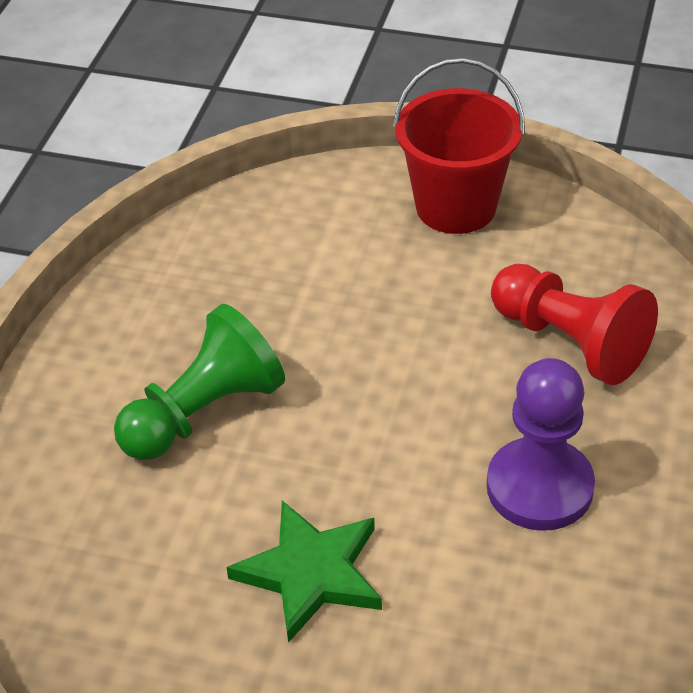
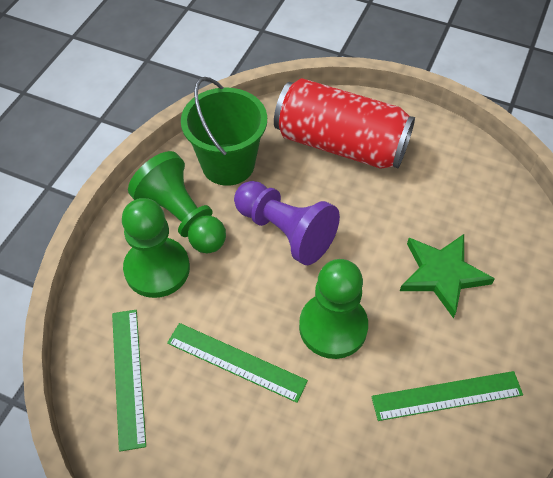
green bucket: 0 -> 1
green pawn: 1 -> 3
green ruler: 0 -> 3
red bucket: 1 -> 0
red can: 0 -> 1
red pawn: 1 -> 0

